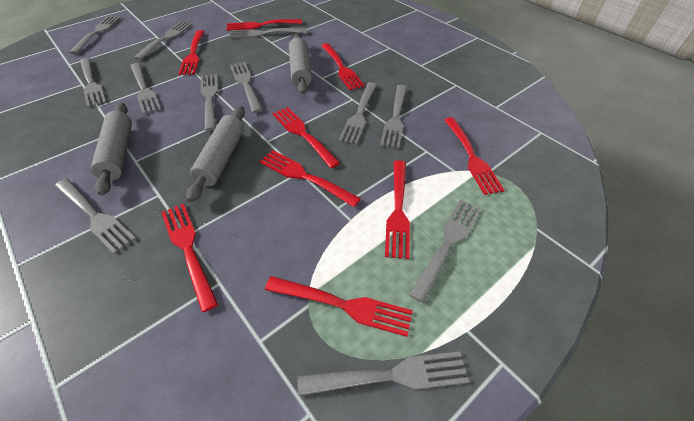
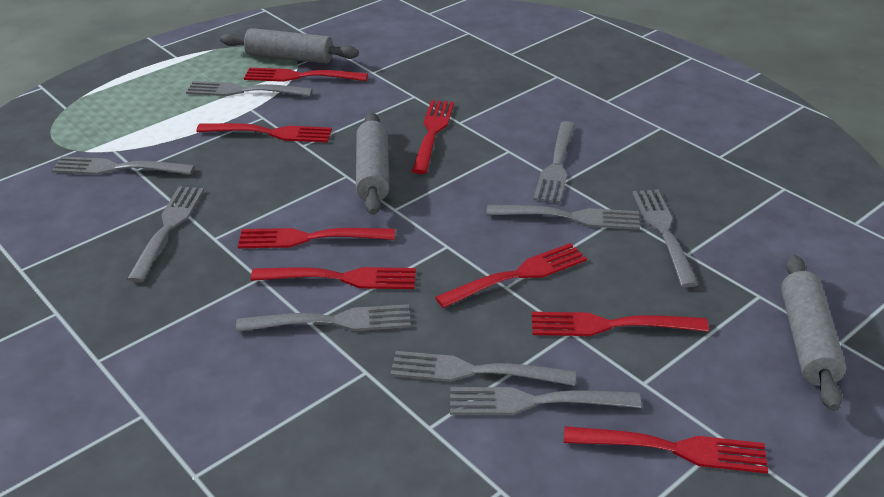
grey fork: 12 -> 9
red fork: 9 -> 8

